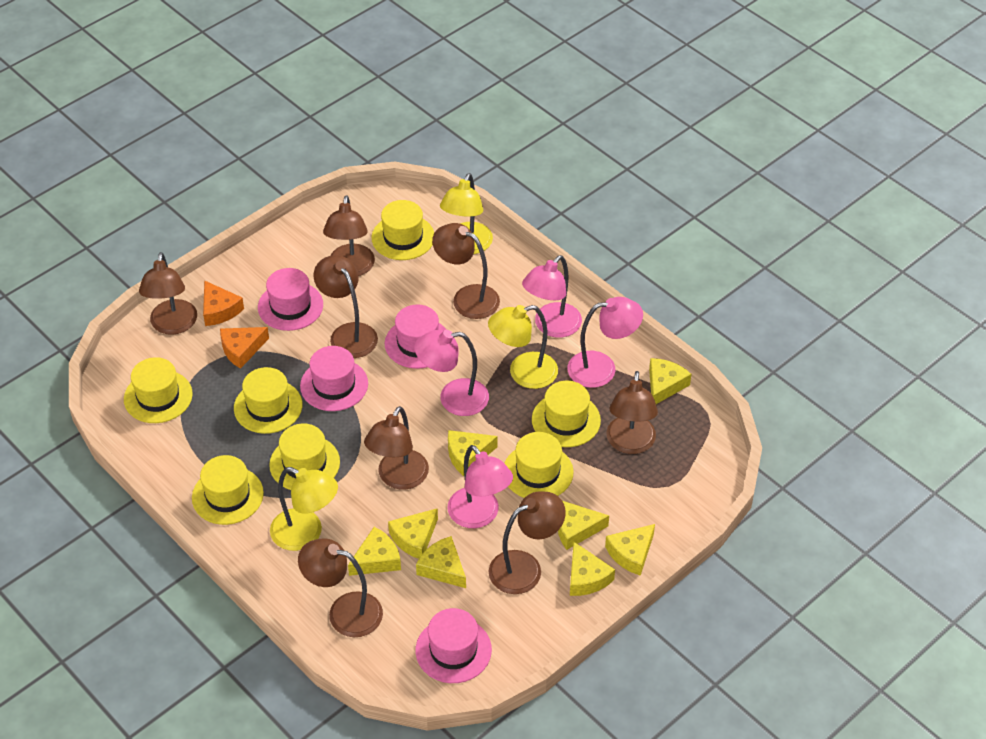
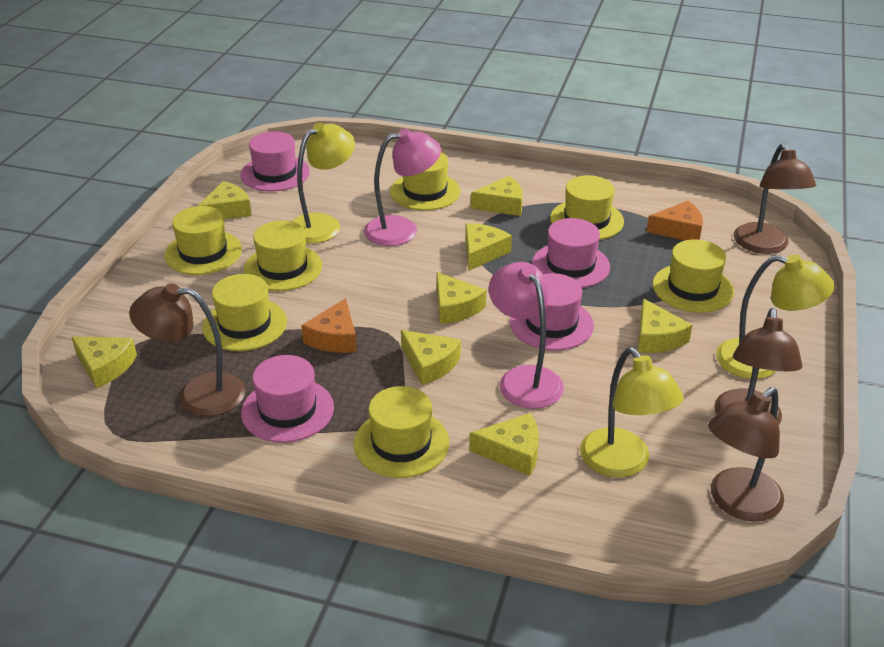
brown lamp: 8 -> 4
pink lamp: 4 -> 2

